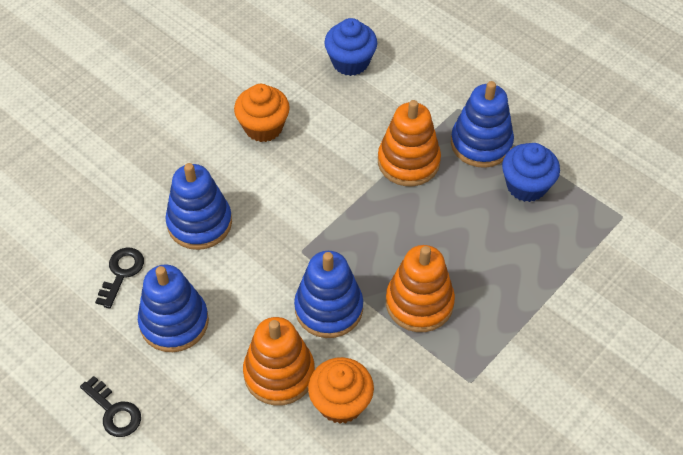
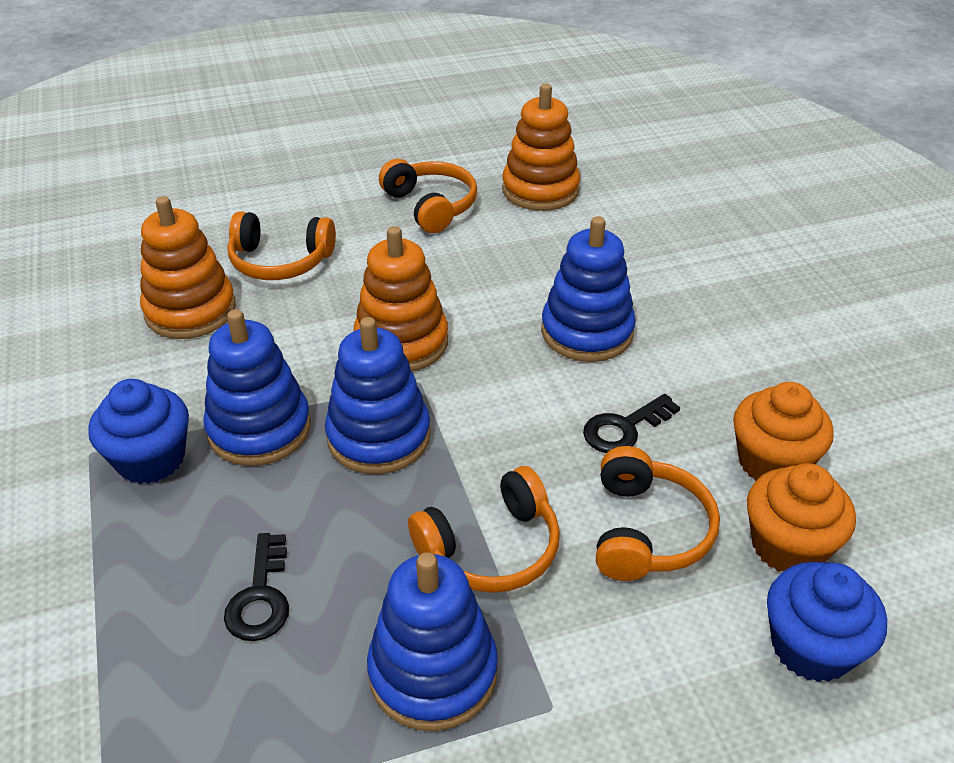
orange headphones: 0 -> 4

